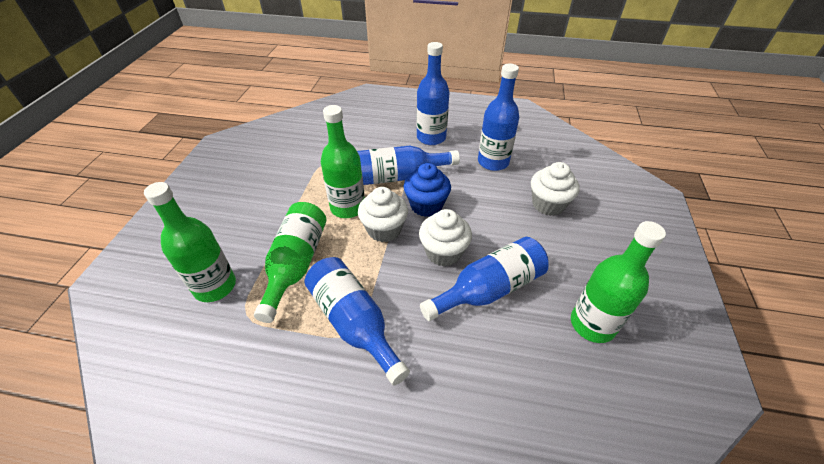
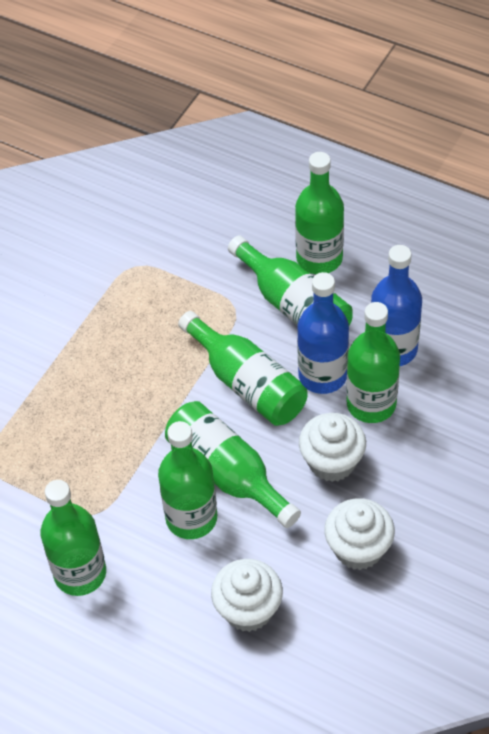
blue bottle: 5 -> 2
blue cupcake: 1 -> 0
green bottle: 4 -> 7

